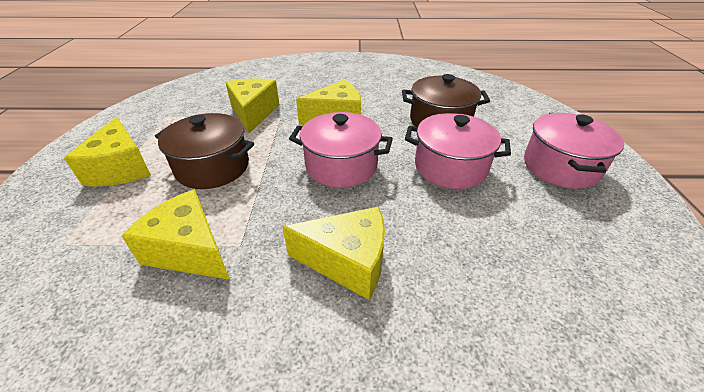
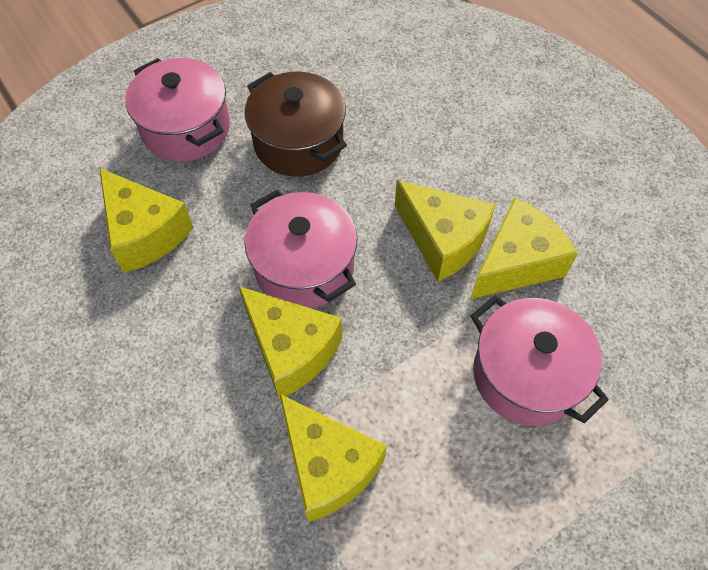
brown pot: 2 -> 1

